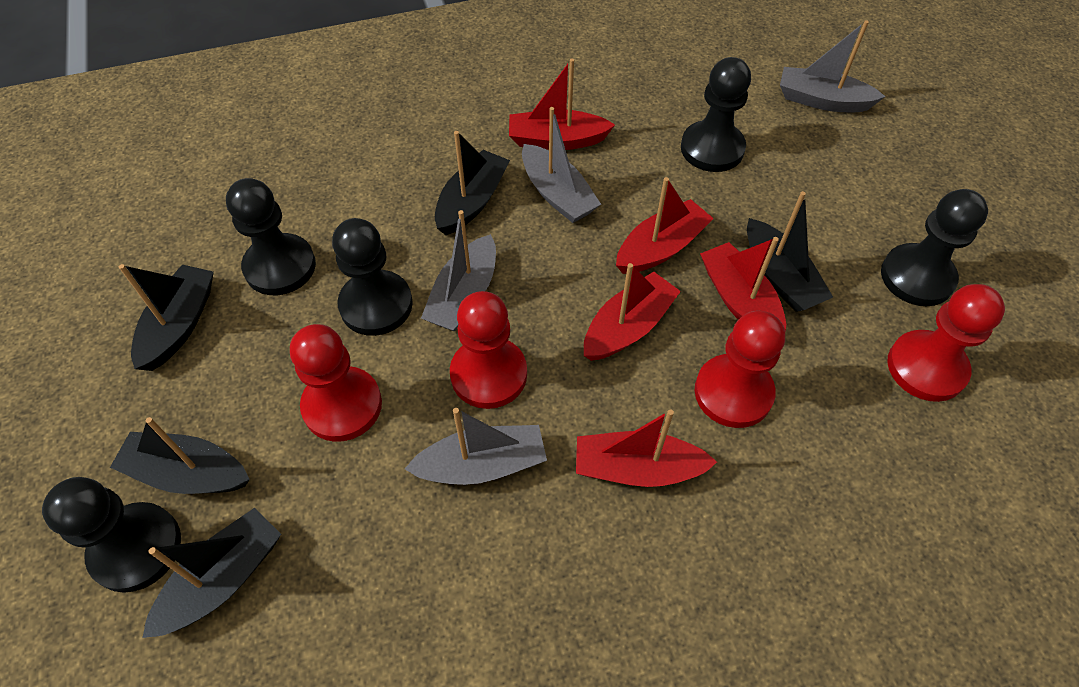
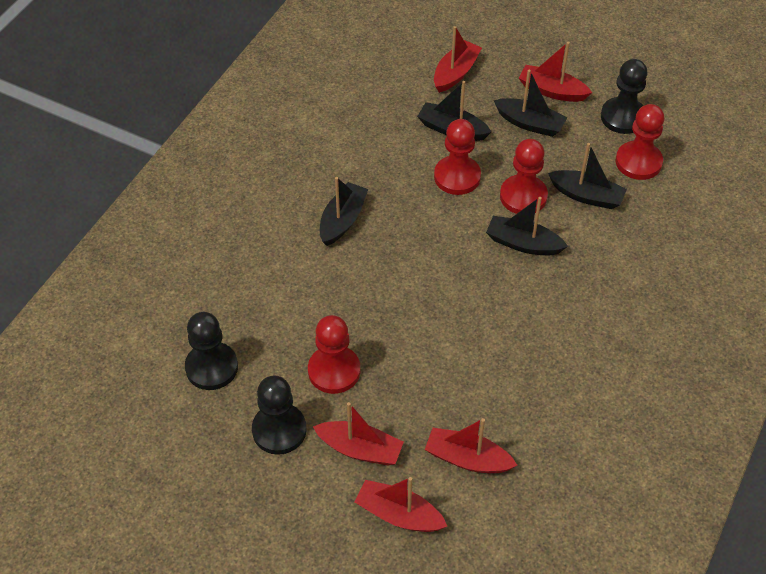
black pawn: 5 -> 3
grey boat: 4 -> 0

